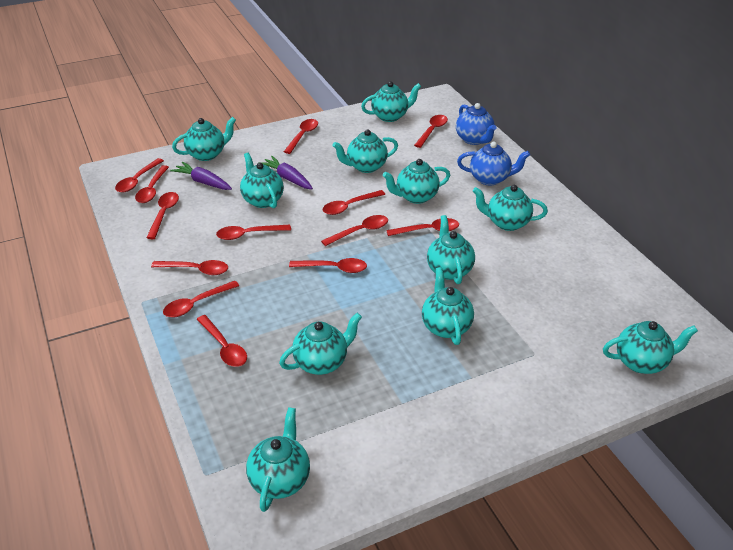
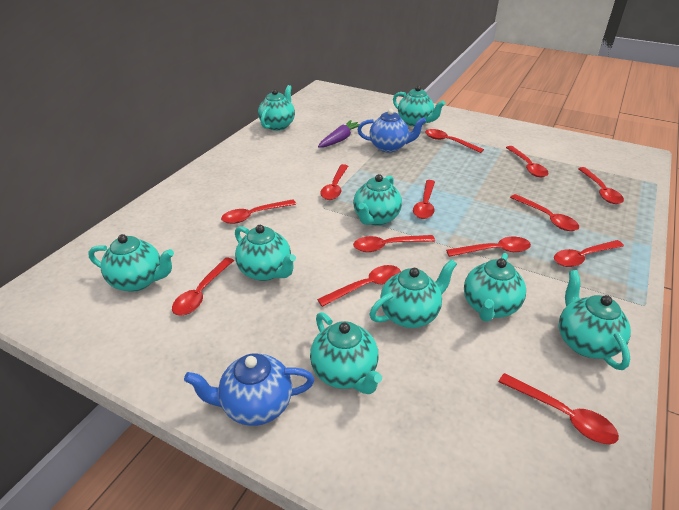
purple carrot: 2 -> 1
turquoise teapot: 11 -> 9

